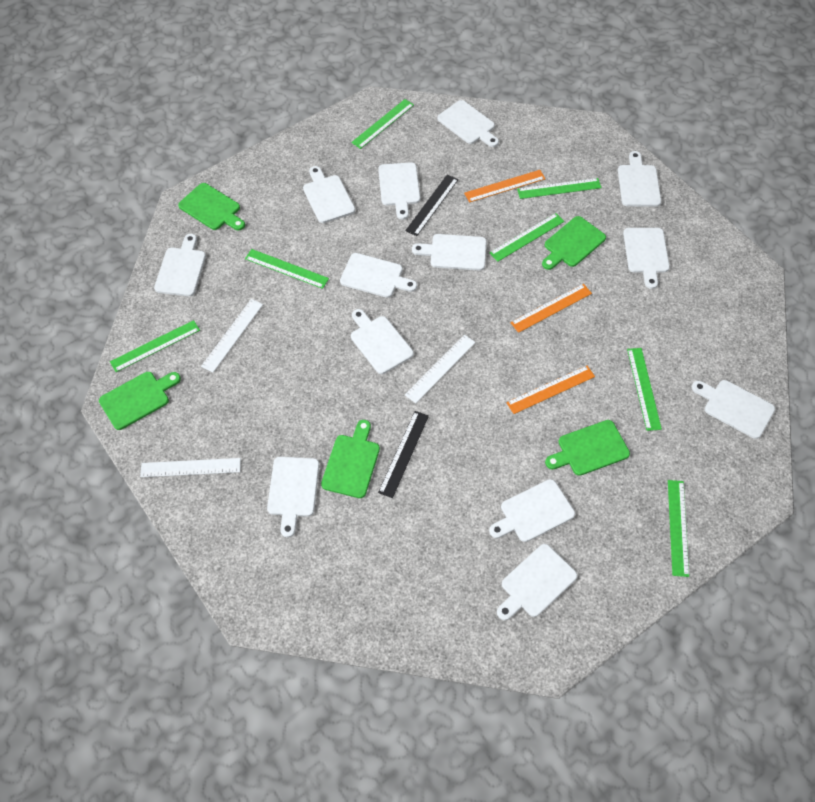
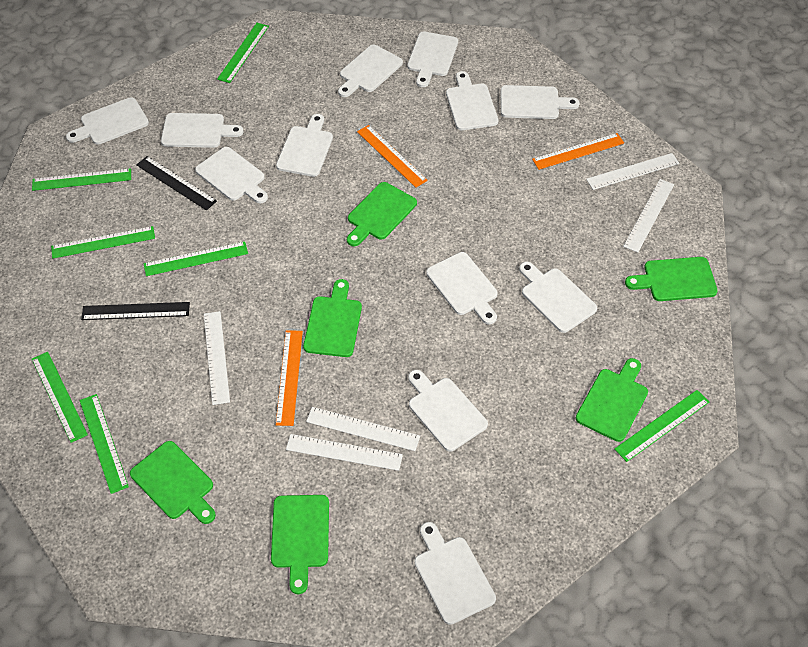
green cutting board: 5 -> 6
white cutting board: 13 -> 12
white ruler: 3 -> 5

